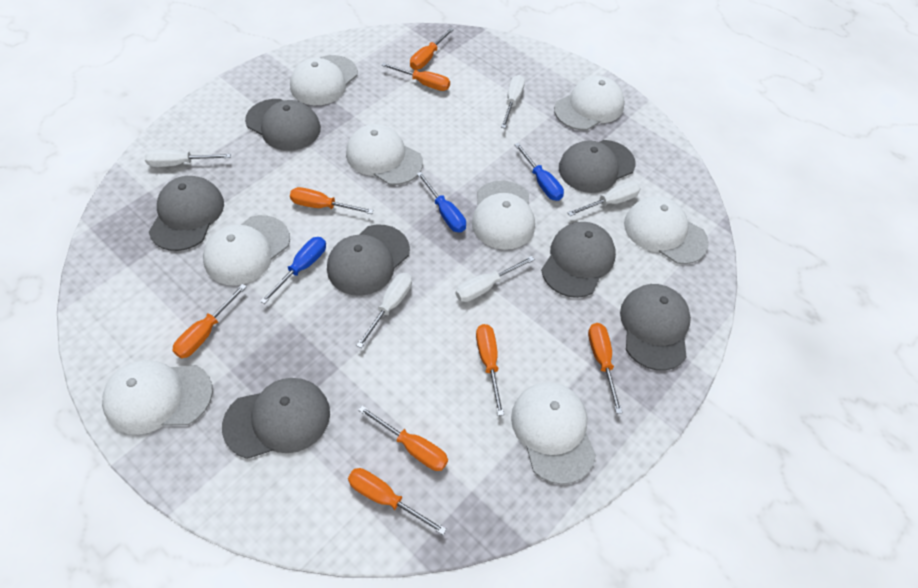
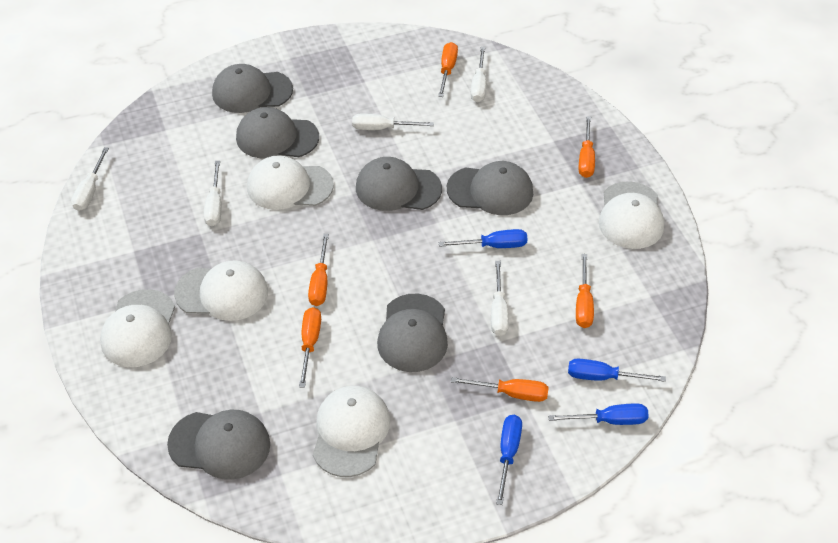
blue screwdriver: 3 -> 4
grey cap: 7 -> 6
orange screwdriver: 8 -> 6
white cap: 8 -> 5

